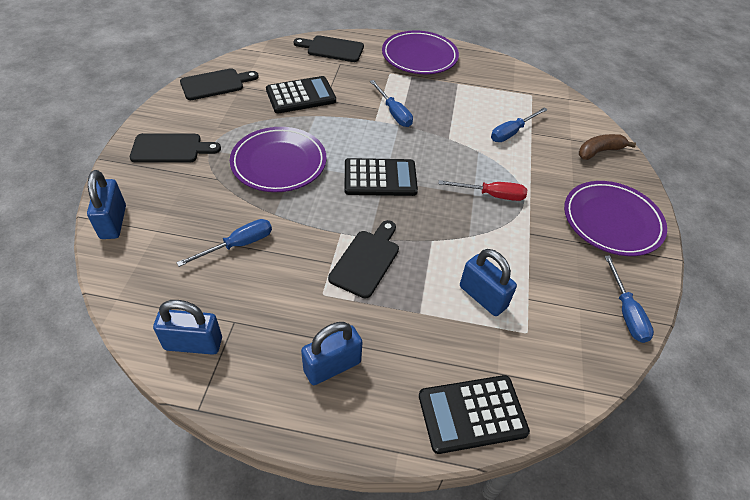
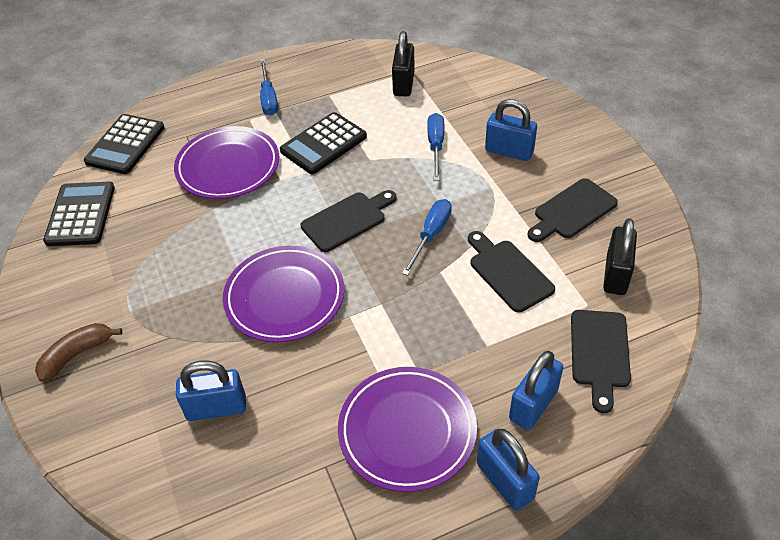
black padlock: 0 -> 2
blue screwdriver: 4 -> 3
red screwdriver: 1 -> 0

